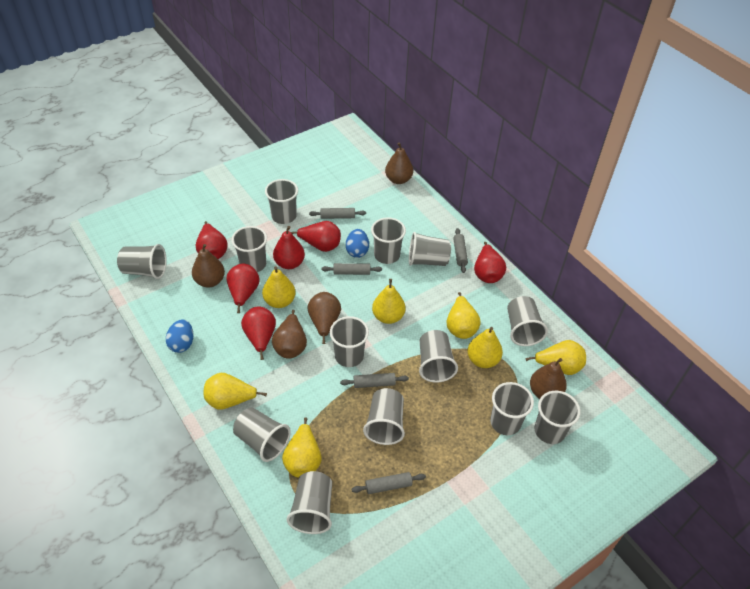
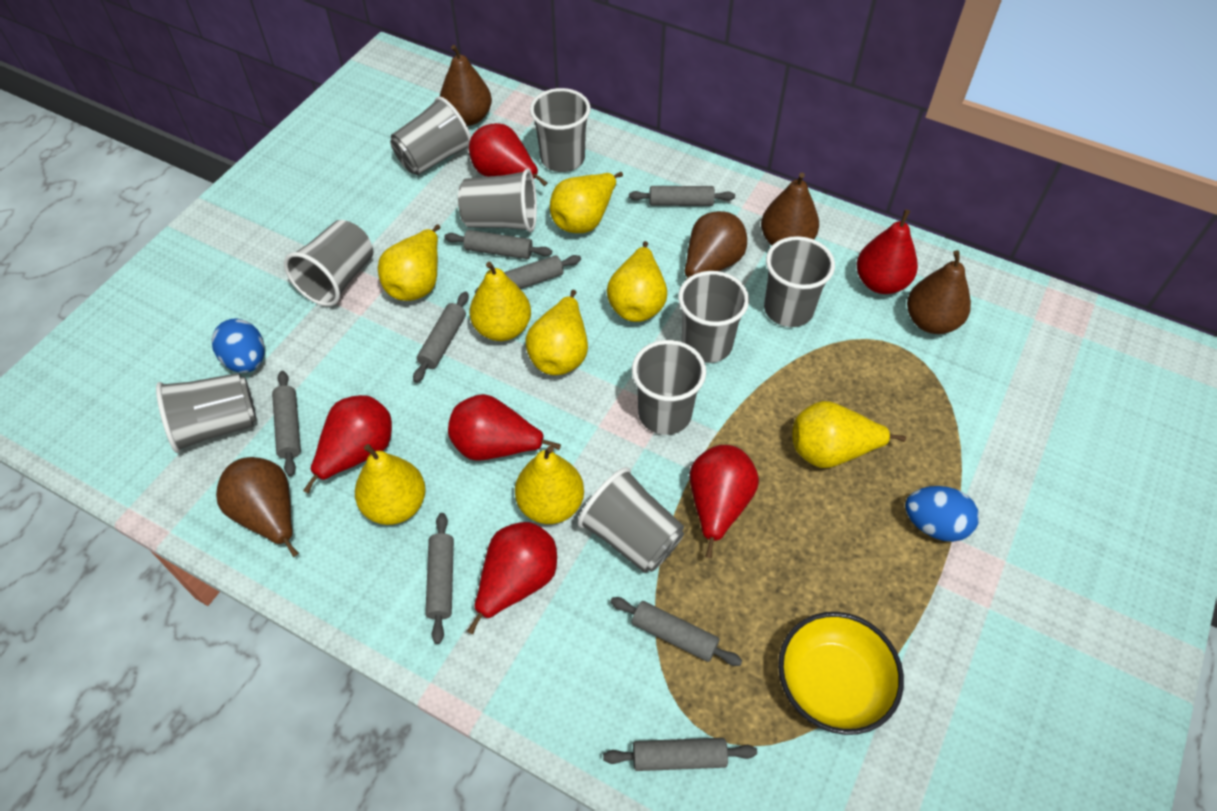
grey cup: 13 -> 9
grey rolling pin: 5 -> 8
yellow bowl: 0 -> 1
yellow pear: 7 -> 8

